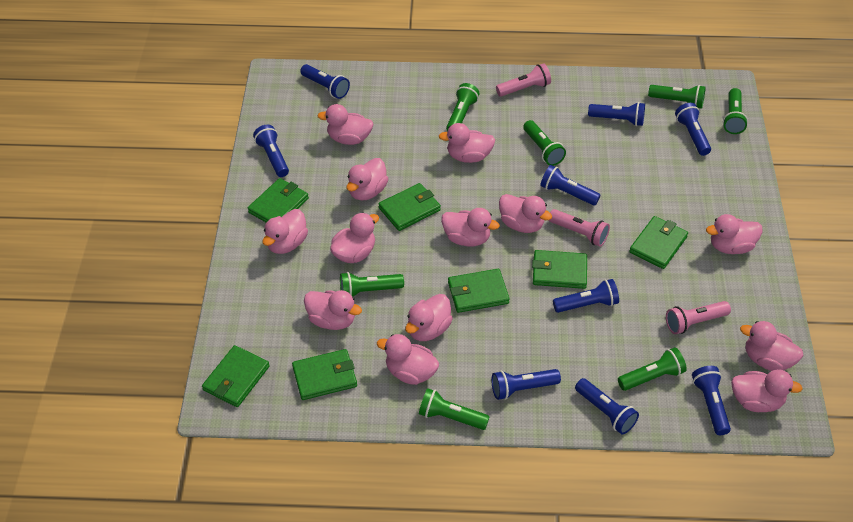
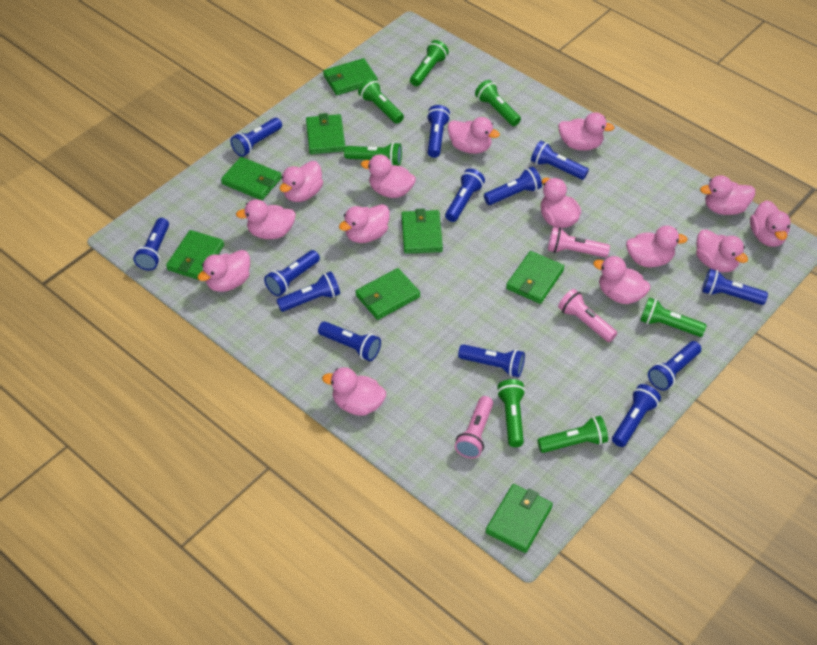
blue flashlight: 9 -> 13
green wallet: 7 -> 8
pink duck: 13 -> 14

